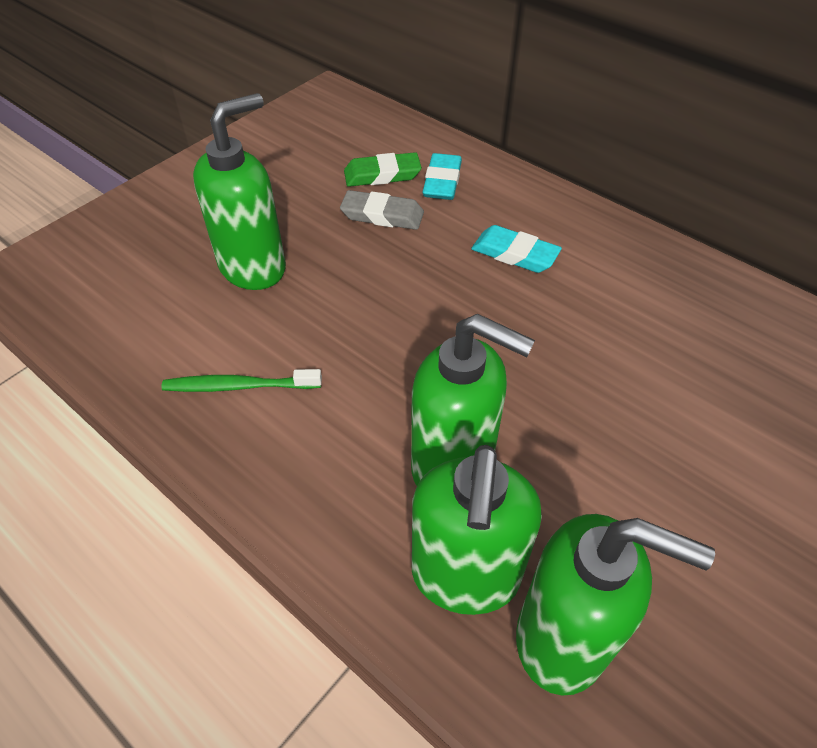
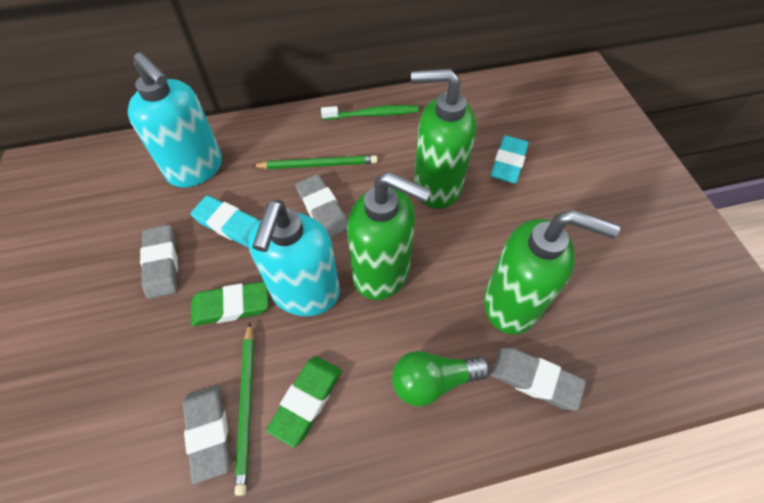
green eraser: 1 -> 2
green light bulb: 0 -> 1
green pencil: 0 -> 2
green soap dispenser: 4 -> 3
grey eraser: 1 -> 4
turquoise soap dispenser: 0 -> 2

